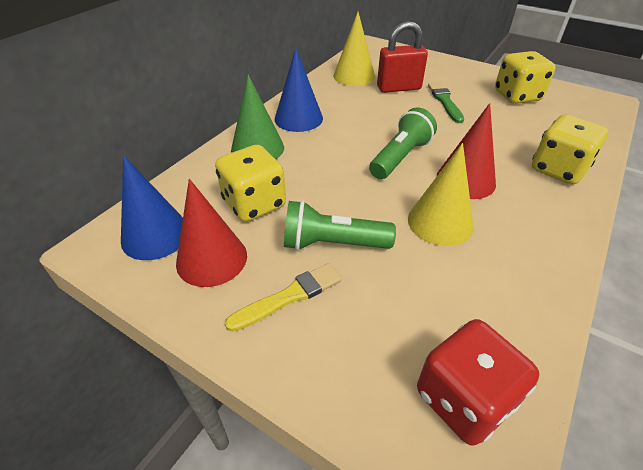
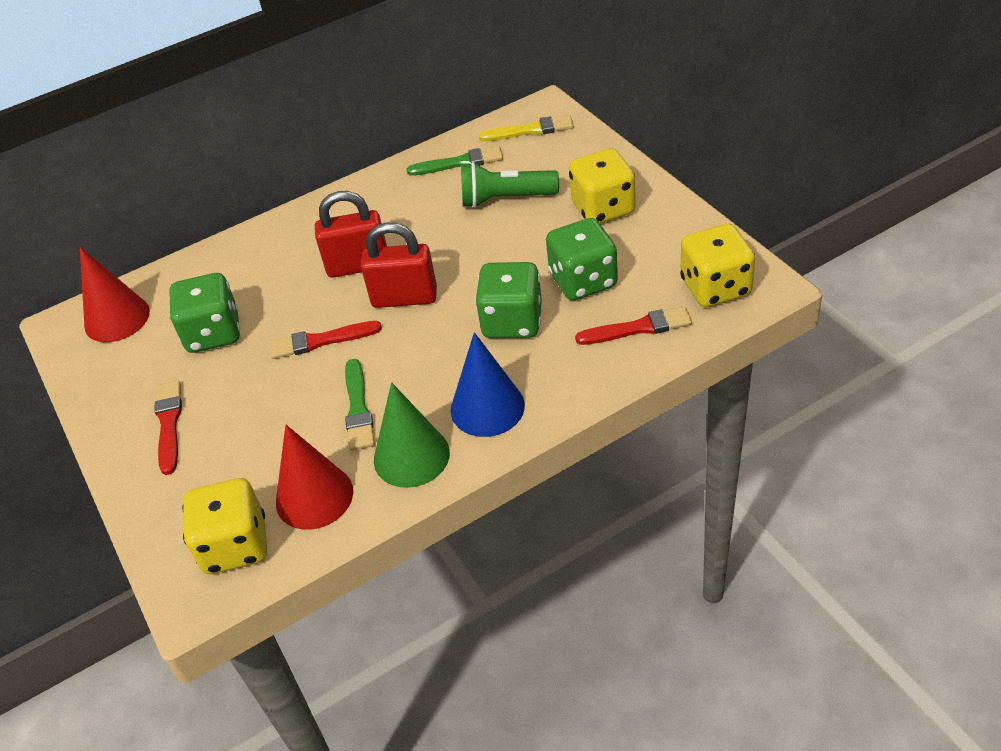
blue cone: 2 -> 1
green brush: 1 -> 2
green dice: 0 -> 3
green flashlight: 2 -> 1
red brush: 0 -> 3
red dice: 1 -> 0
red padlock: 1 -> 2
yellow cone: 2 -> 0

